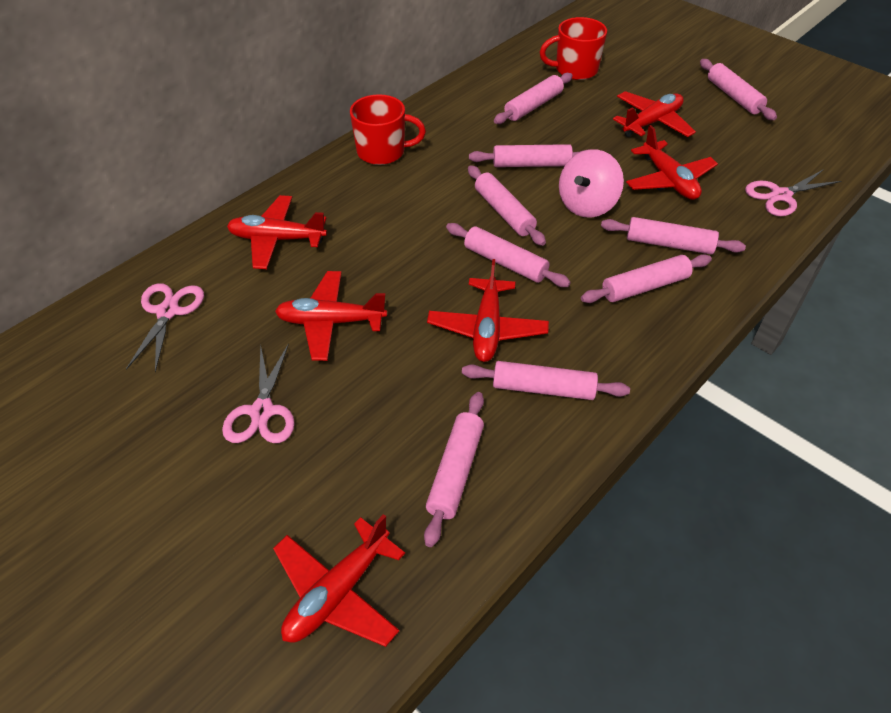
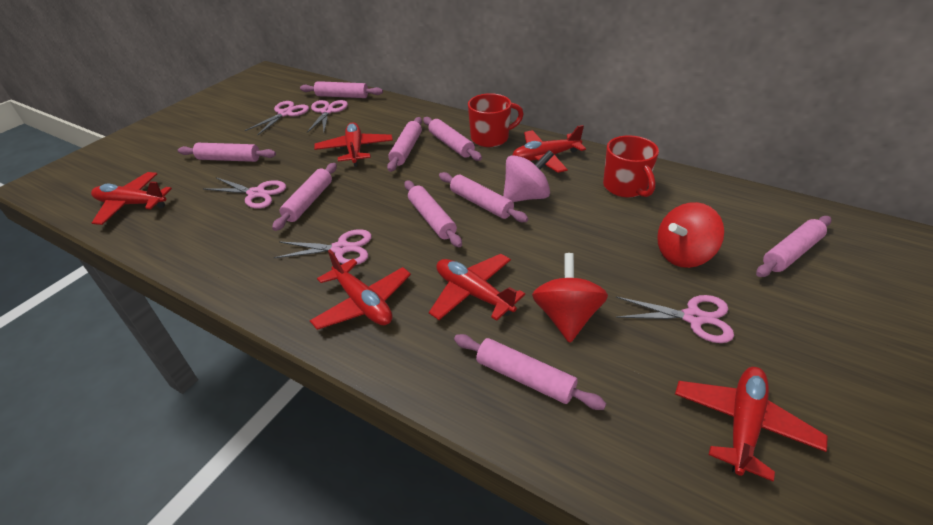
pink scissors: 3 -> 5
red spinning top: 0 -> 2

